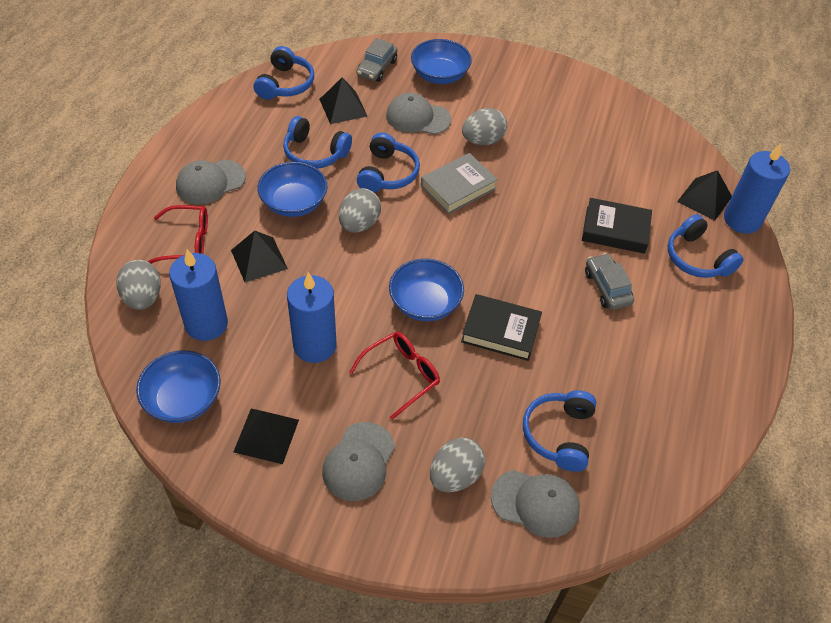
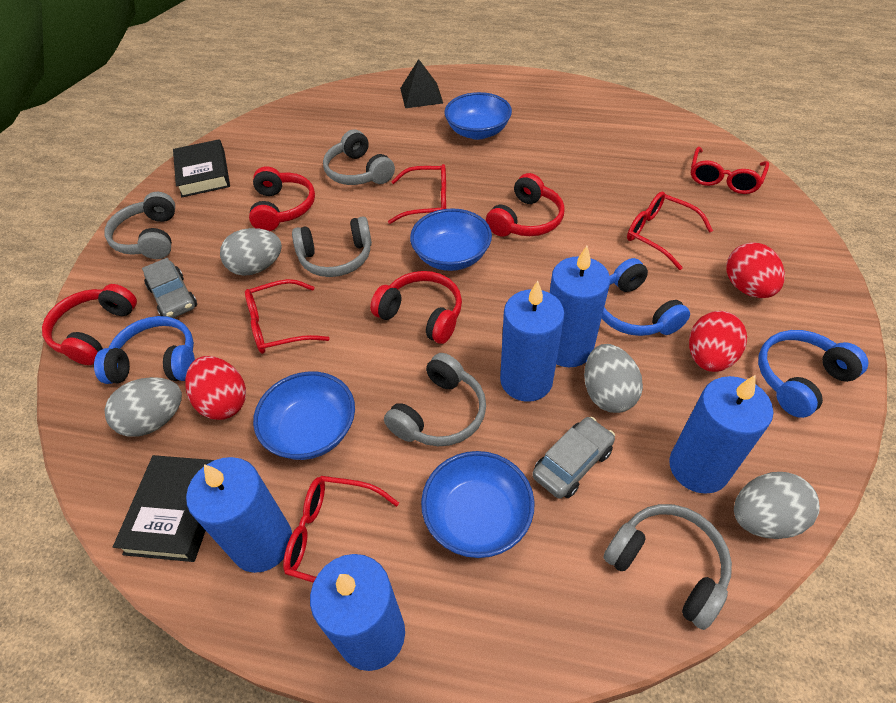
black pyramid: 4 -> 1
blue candle: 3 -> 5
blue headphones: 5 -> 3
grey book: 1 -> 0
grey cap: 4 -> 0
grey headphones: 0 -> 5
red egg: 0 -> 3
red glasses: 2 -> 5
red headphones: 0 -> 4

